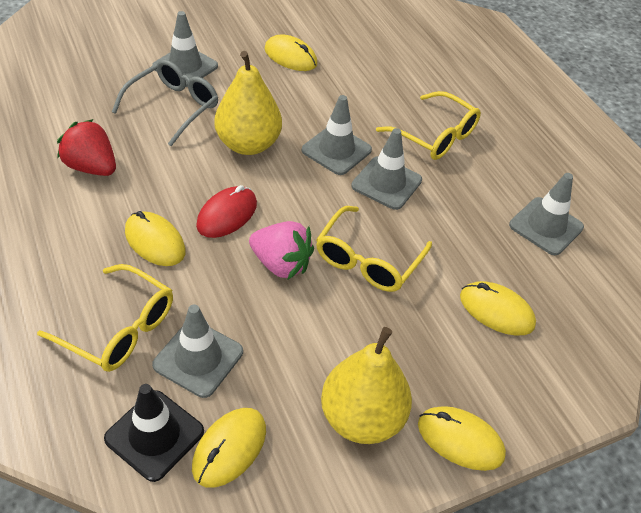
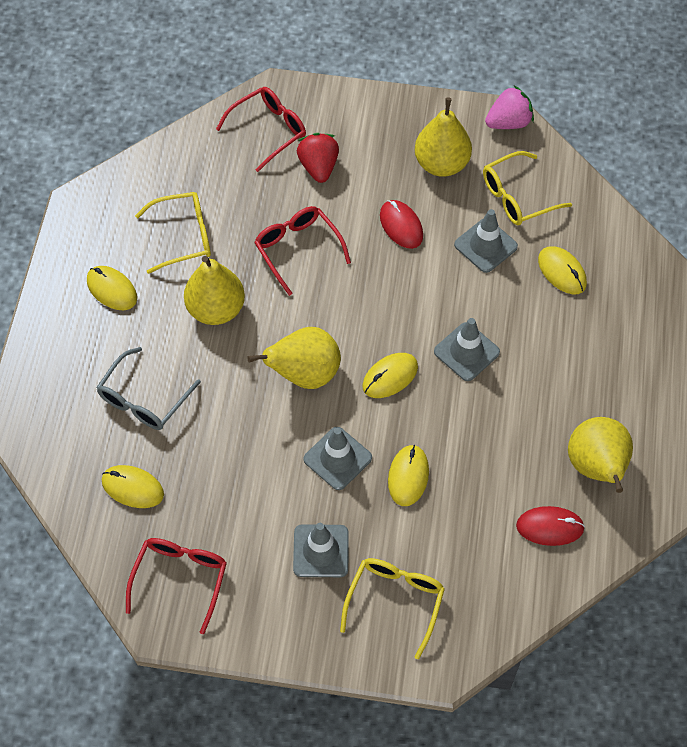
black traffic cone: 1 -> 0
grey traffic cone: 5 -> 4
red glasses: 0 -> 3
red mouse: 1 -> 2
yellow pear: 2 -> 4

